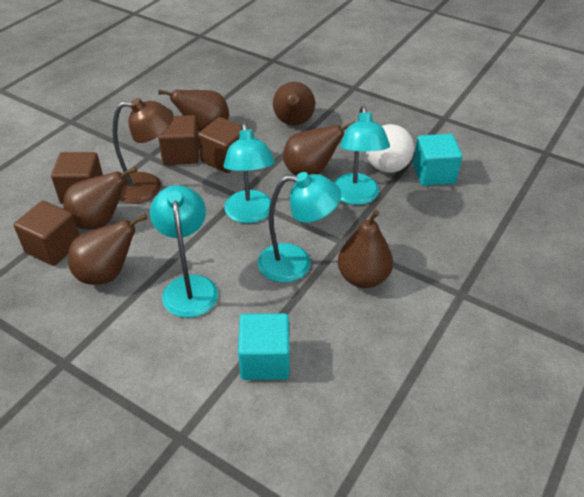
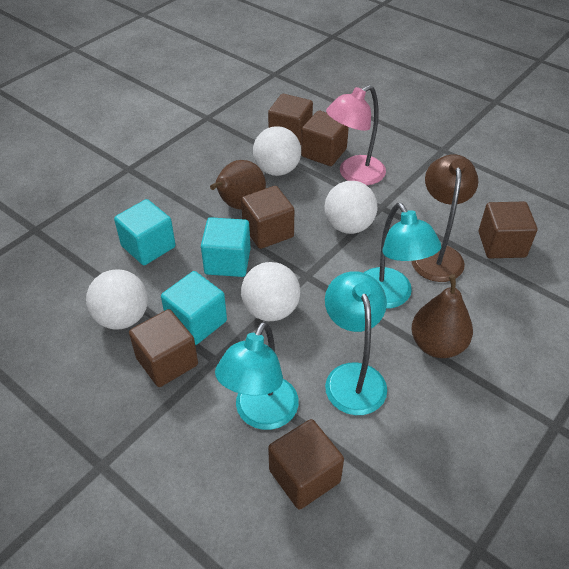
brown cube: 4 -> 6
brown pear: 6 -> 2
pink lamp: 0 -> 1
turquoise cube: 2 -> 3
turquoise lamp: 4 -> 3
white ball: 1 -> 4

